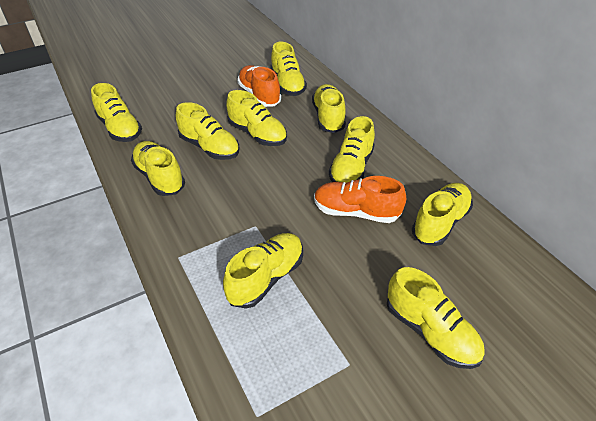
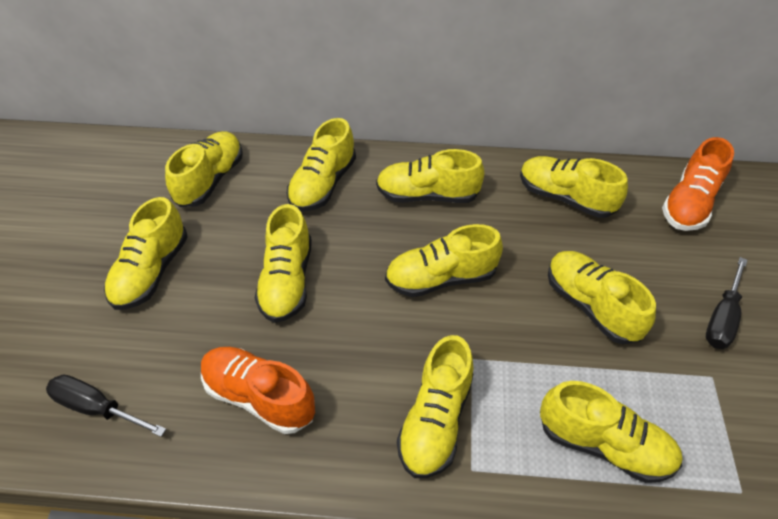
black screwdriver: 0 -> 2

